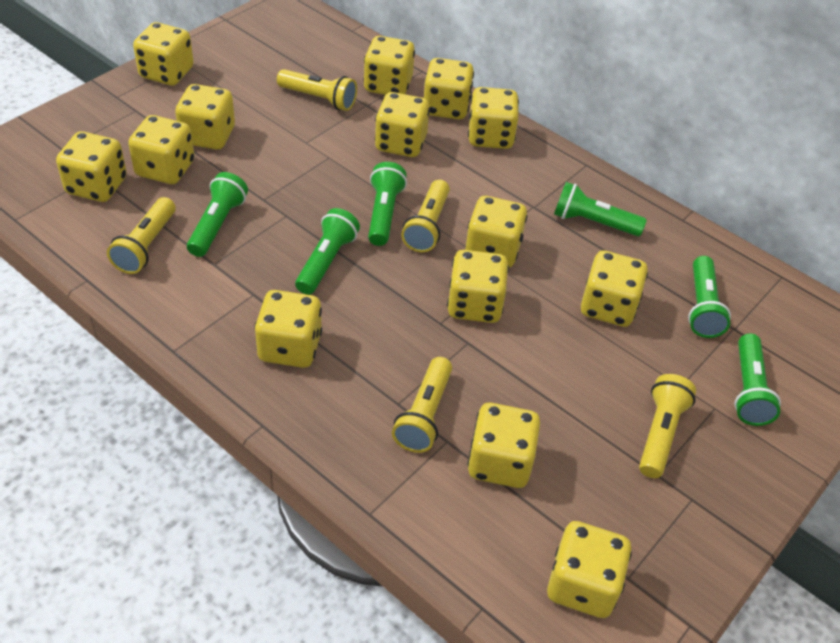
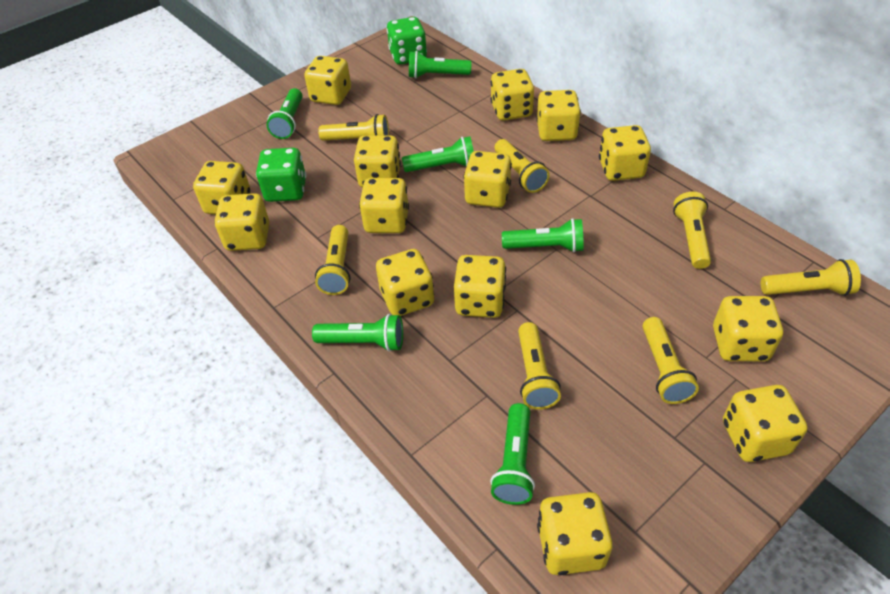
green dice: 0 -> 2
yellow flashlight: 5 -> 7

